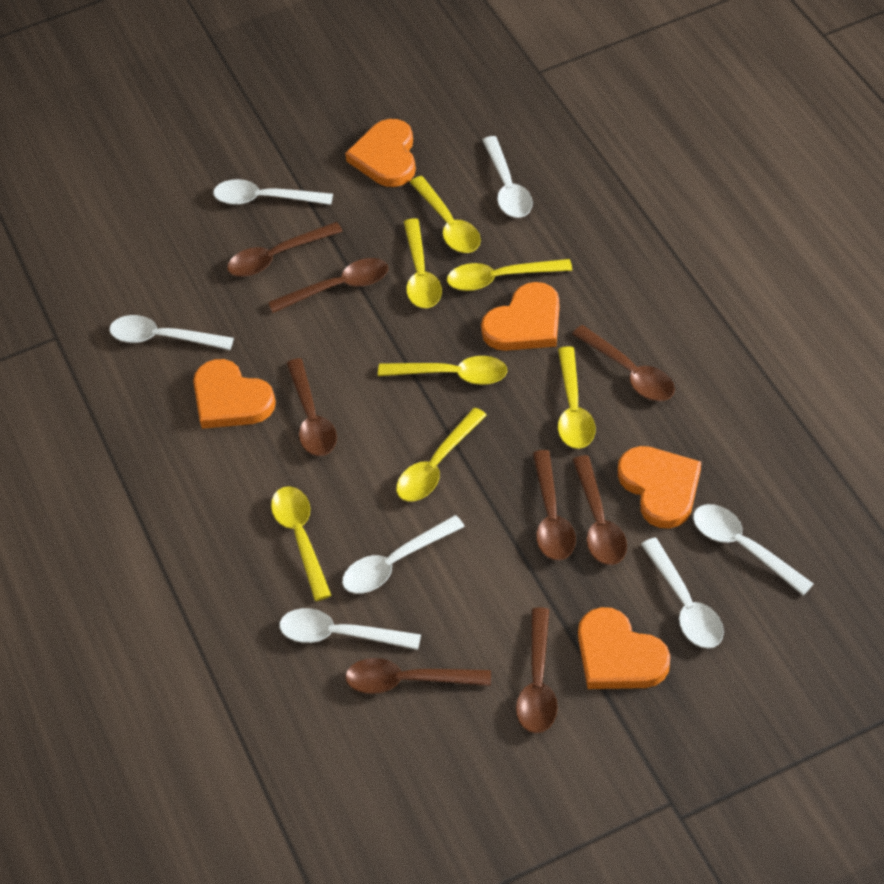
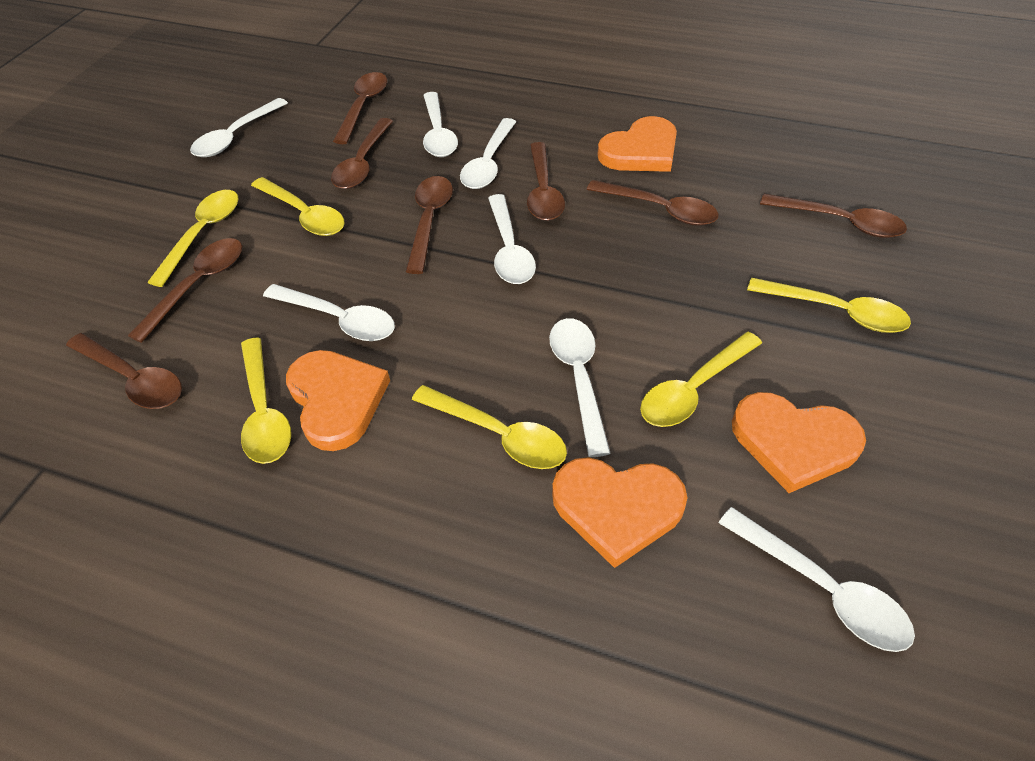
orange heart: 5 -> 4
yellow spoon: 7 -> 6

